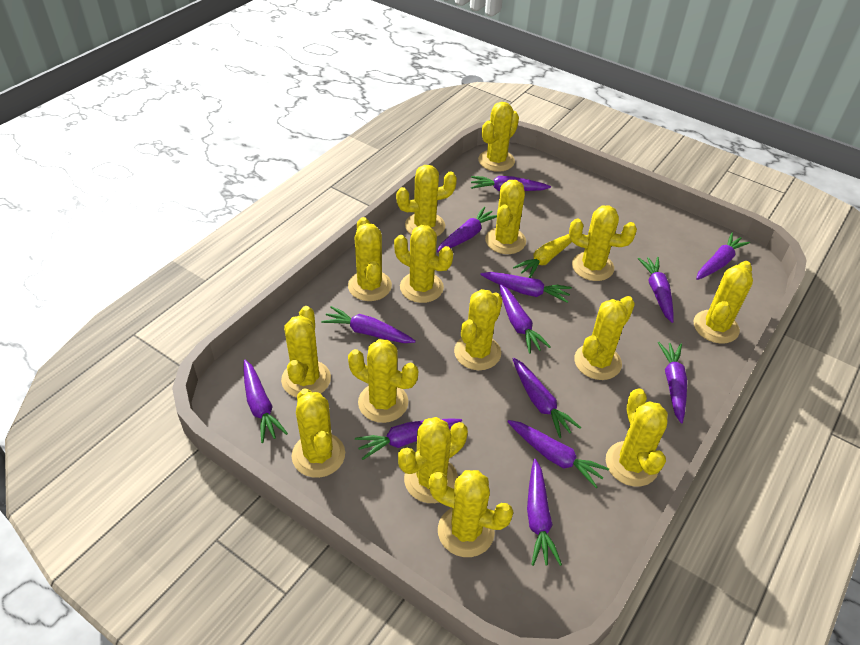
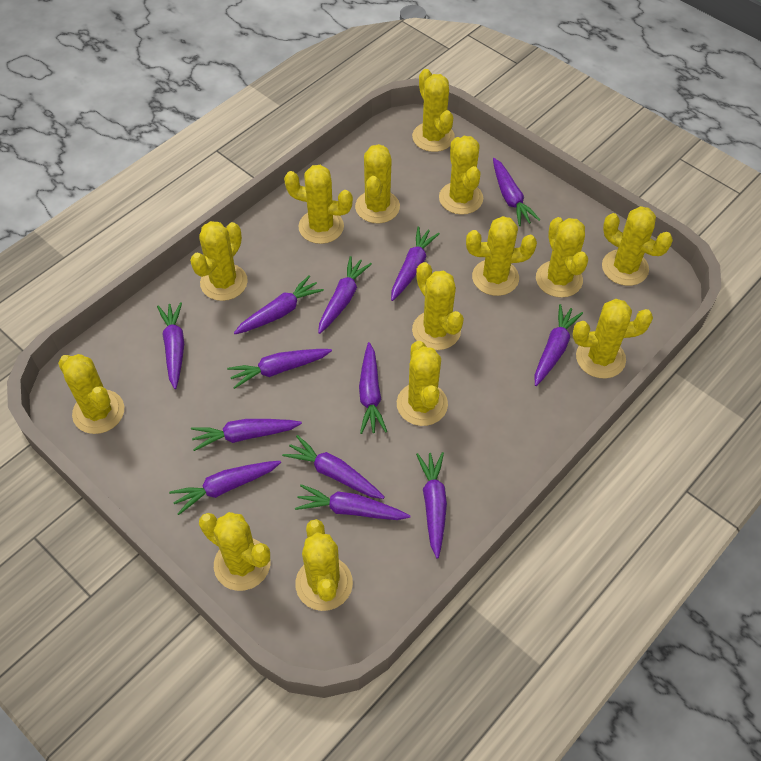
yellow cactus: 15 -> 14
yellow carrot: 1 -> 0

